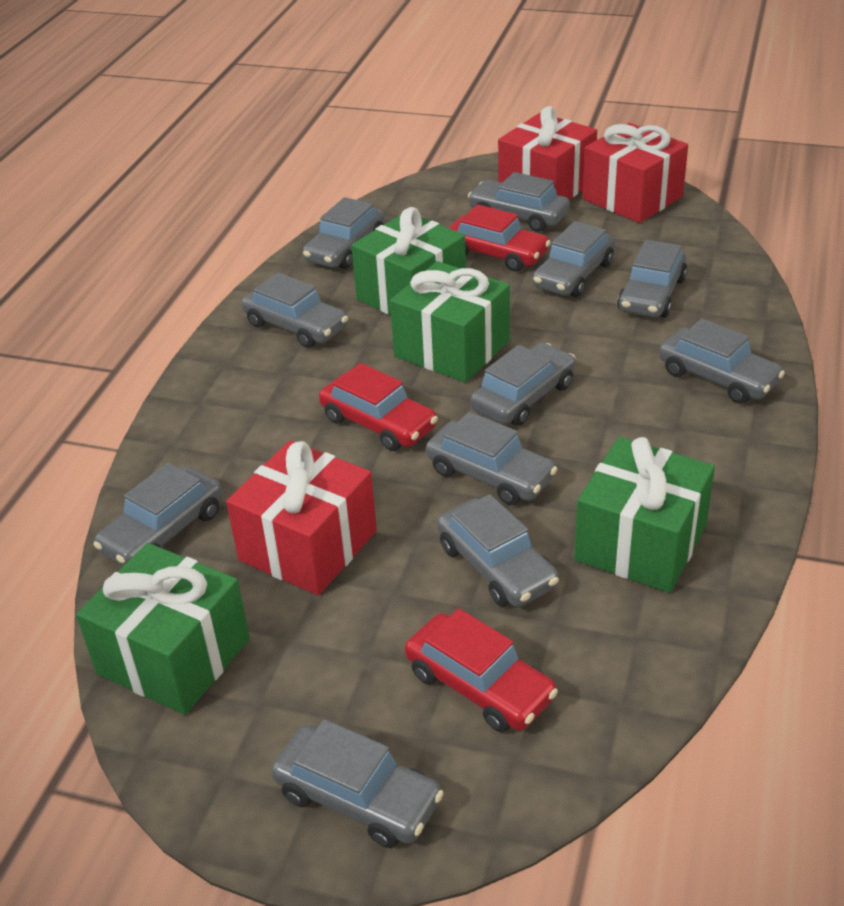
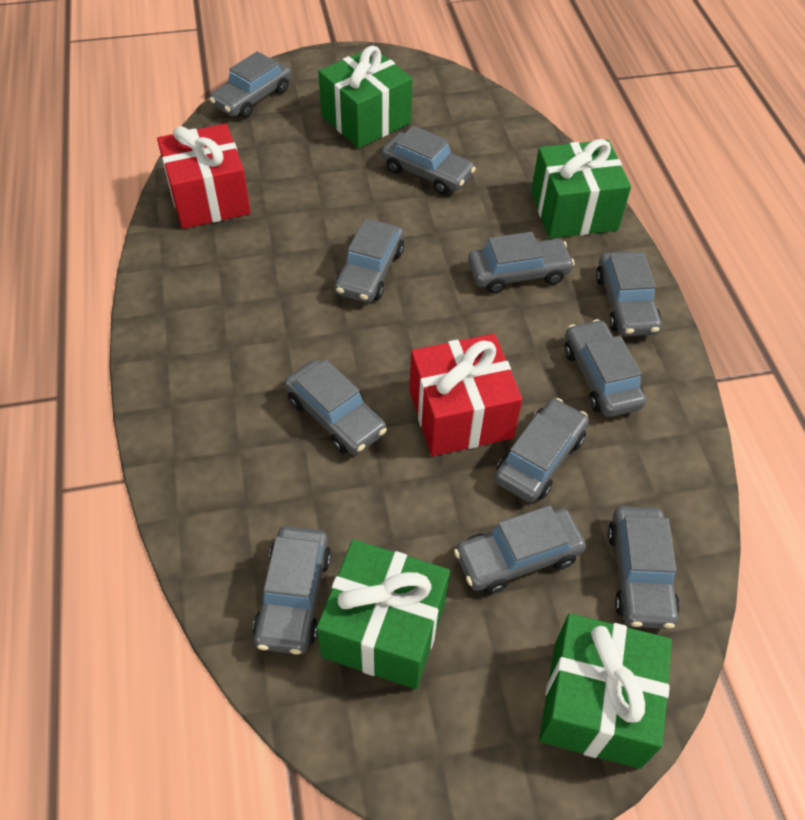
red car: 3 -> 0
red gift: 3 -> 2

